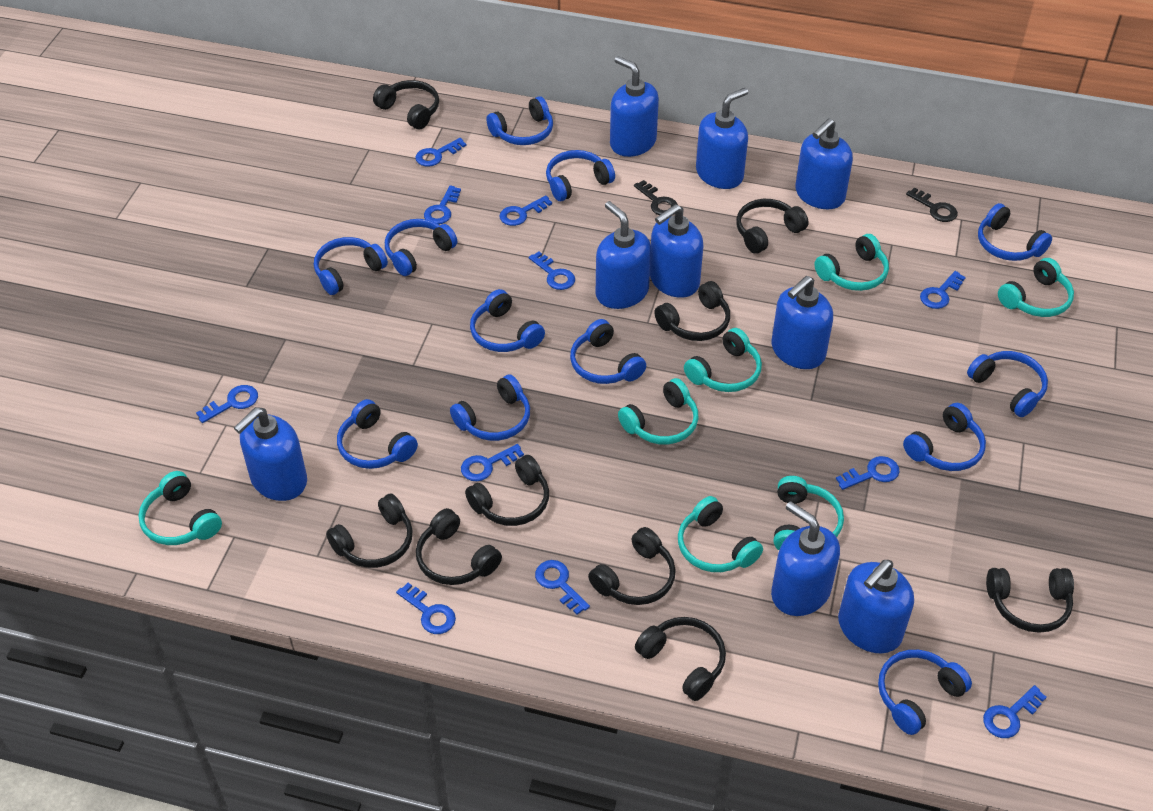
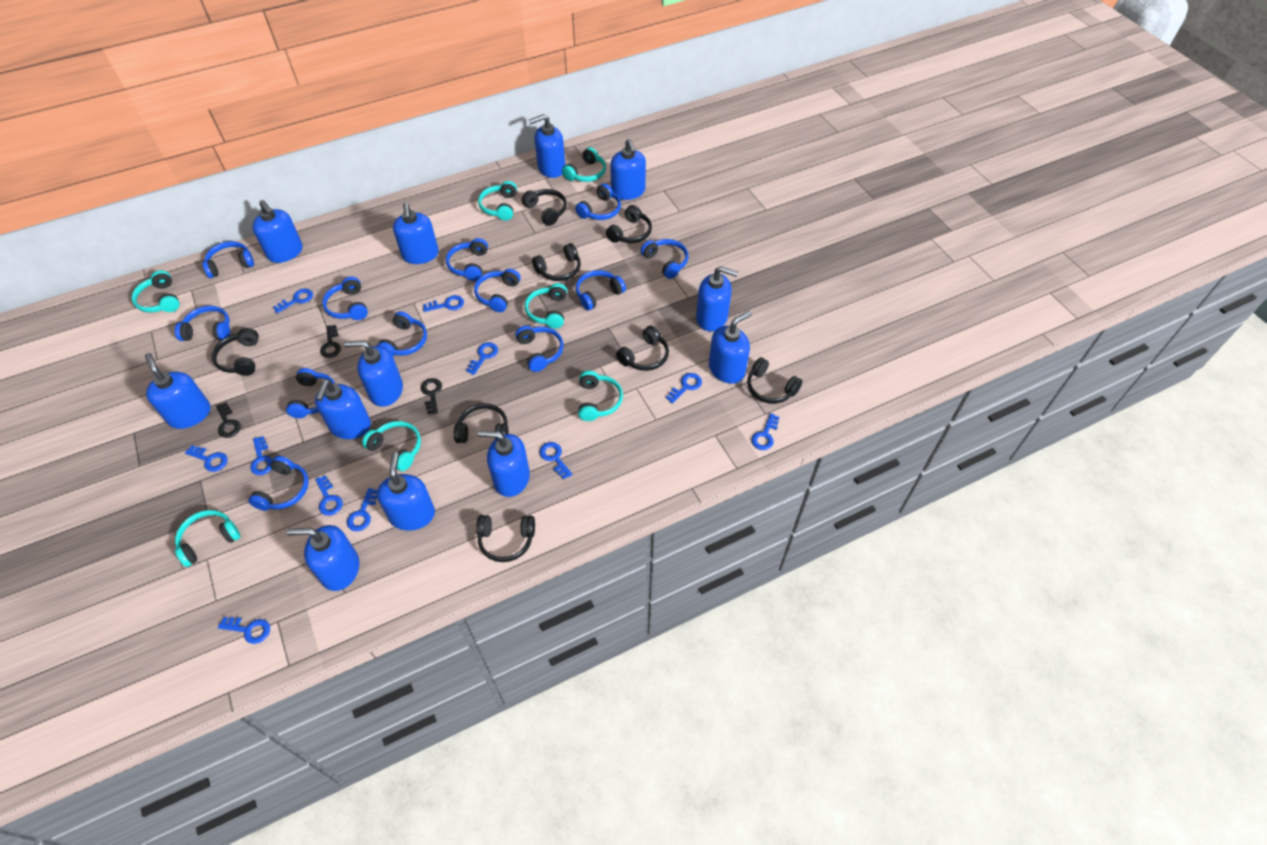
black headphones: 9 -> 8
black key: 2 -> 3
blue soap dispenser: 9 -> 12

